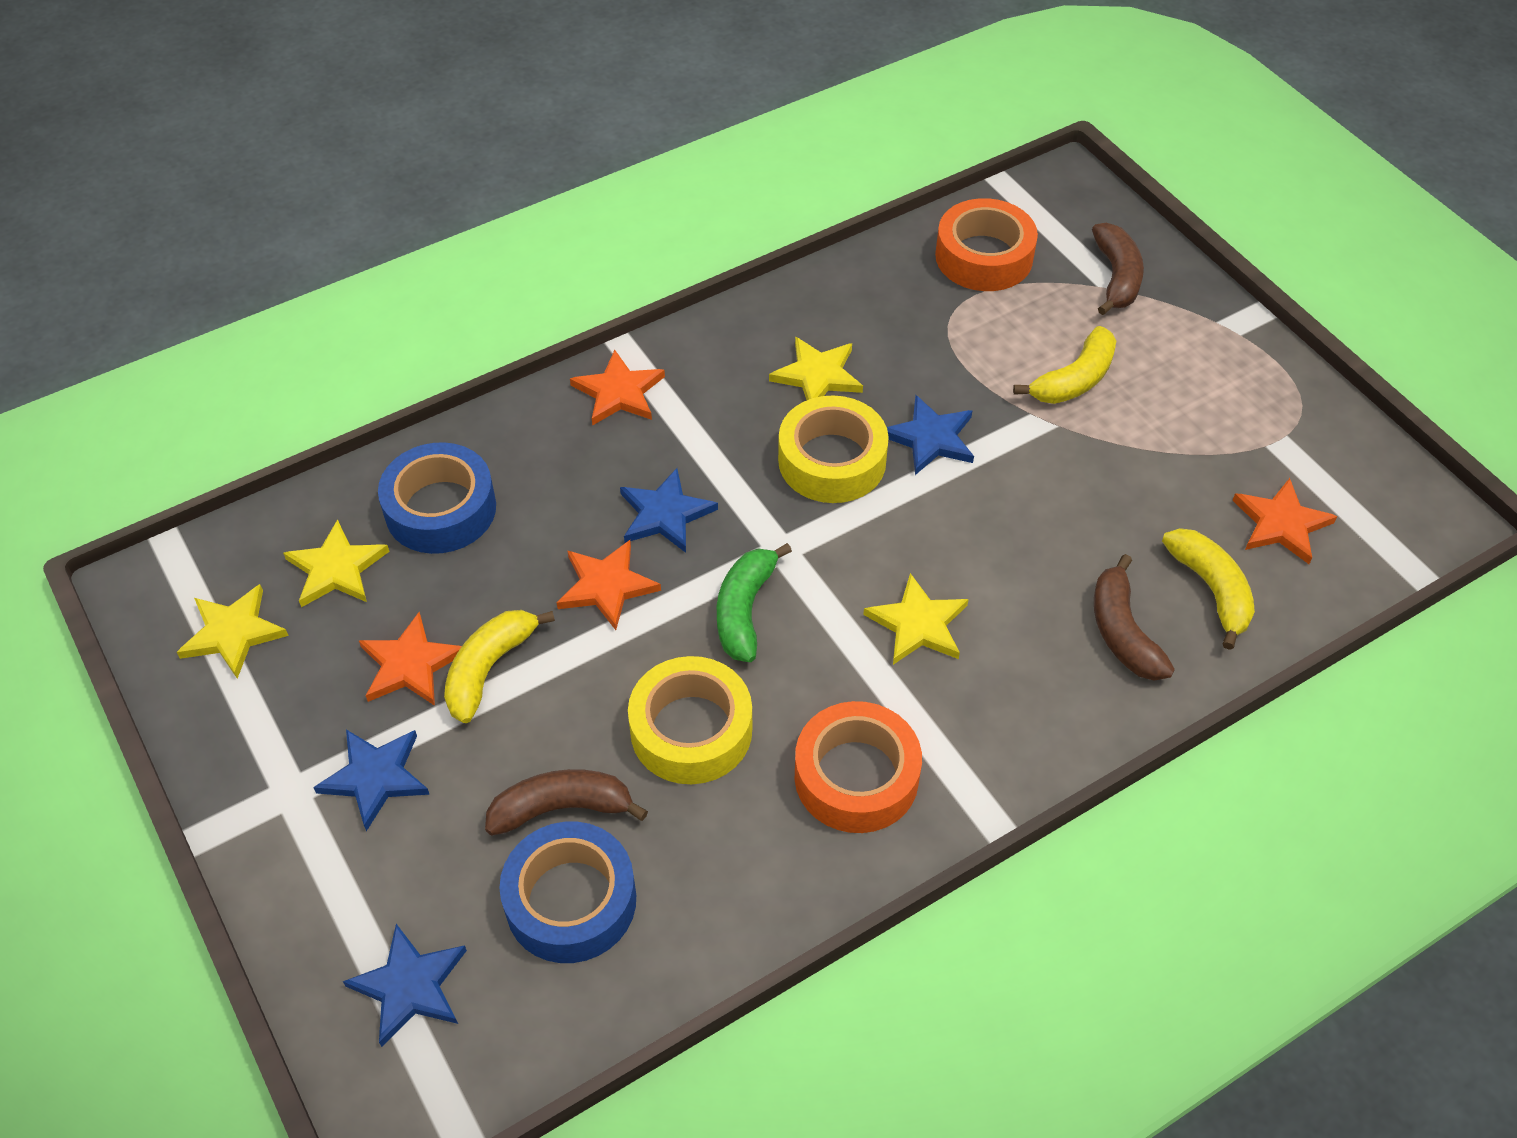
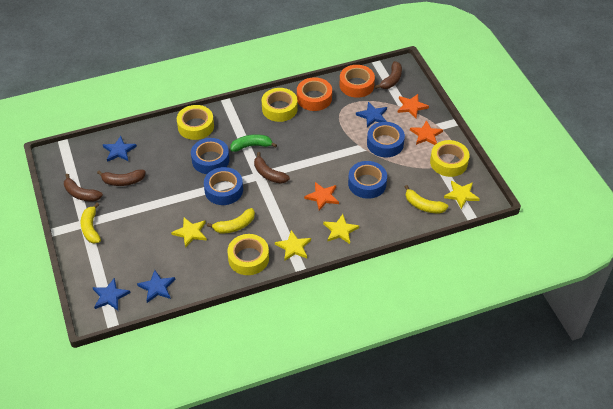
blue tape: 2 -> 4
brown banana: 3 -> 4
orange star: 4 -> 3
yellow tape: 2 -> 4

